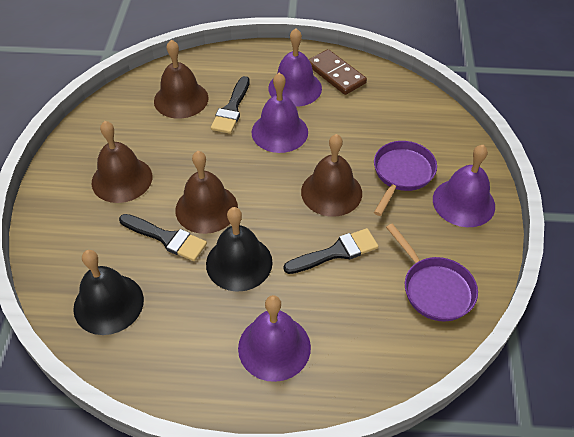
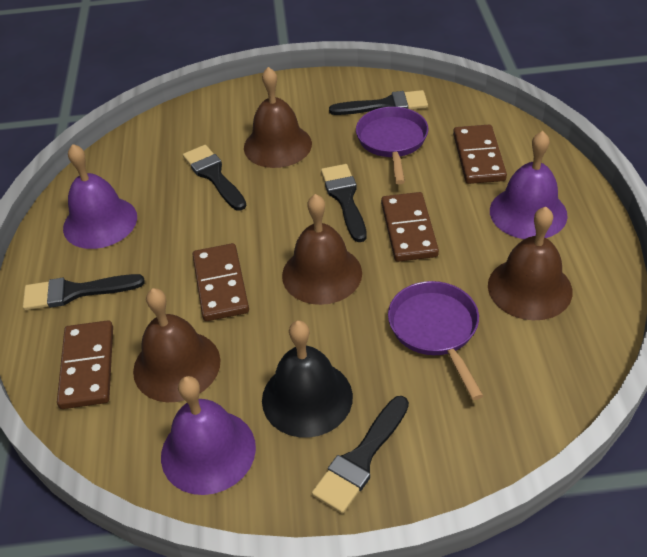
black bell: 2 -> 1
black brush: 3 -> 5
brown domino: 1 -> 4
purple bell: 4 -> 3

